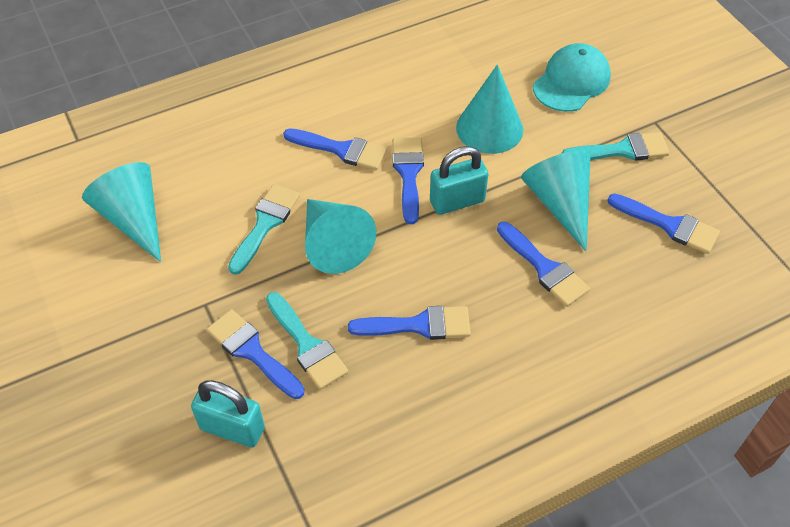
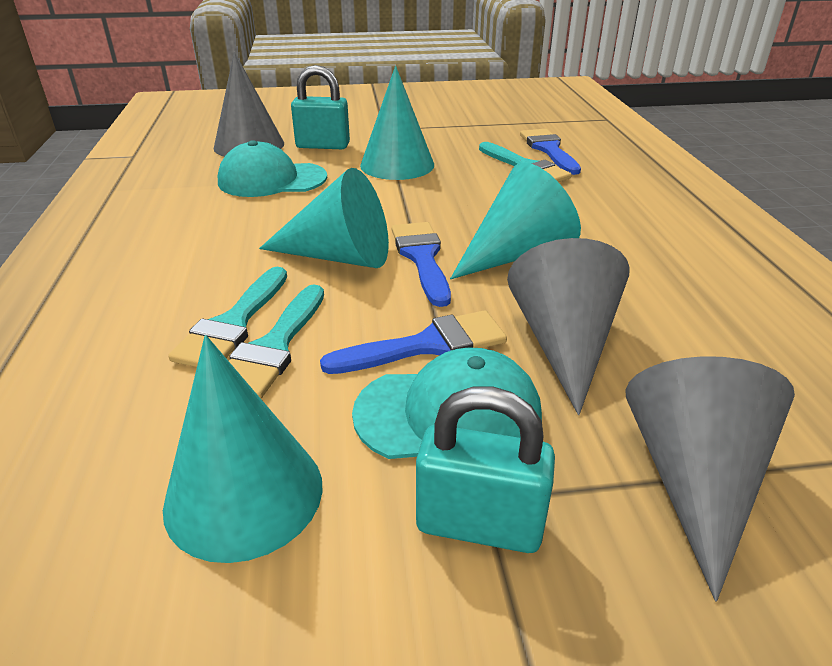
blue brush: 6 -> 3
grey cone: 0 -> 3
turquoise cap: 1 -> 2

